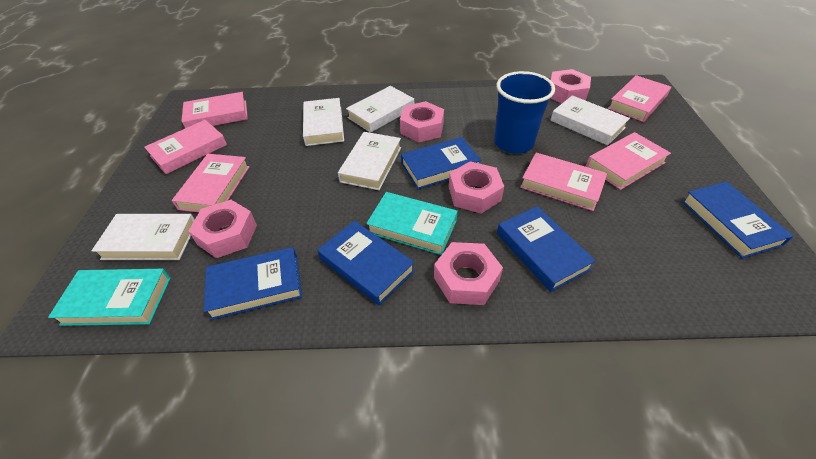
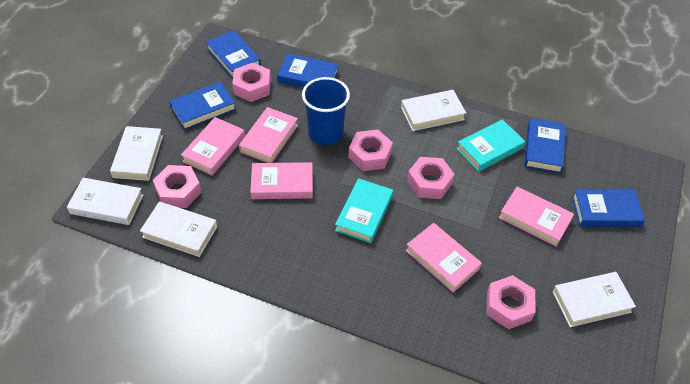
pink book: 6 -> 5

